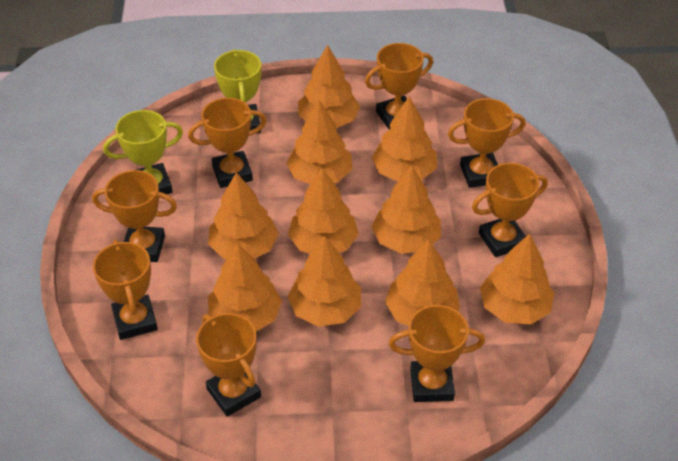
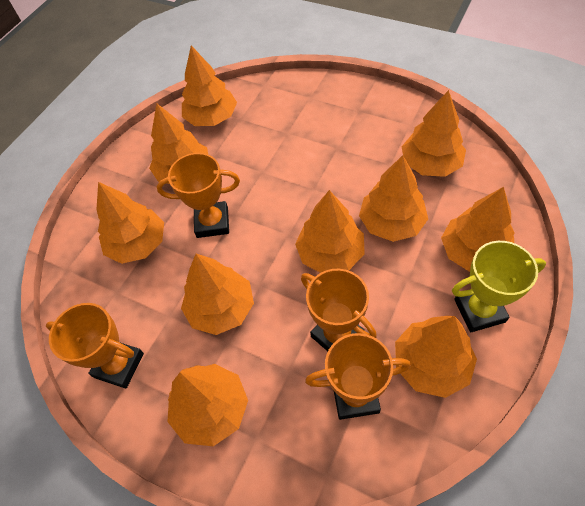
orange trophy: 8 -> 4
yellow trophy: 2 -> 1

